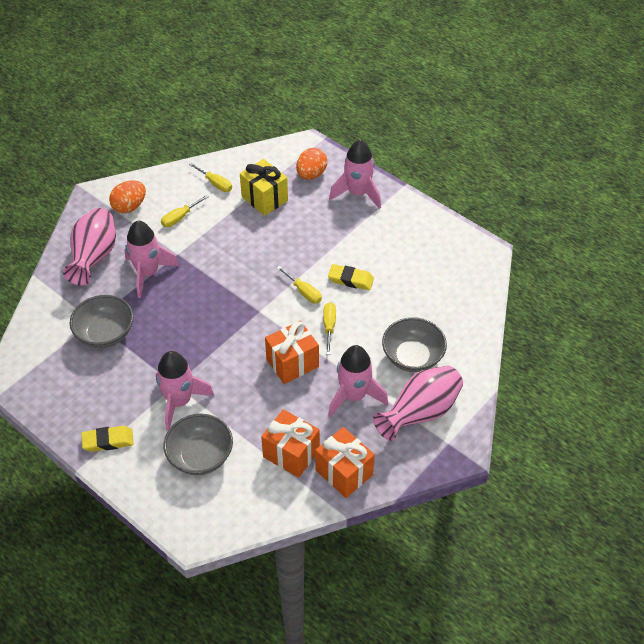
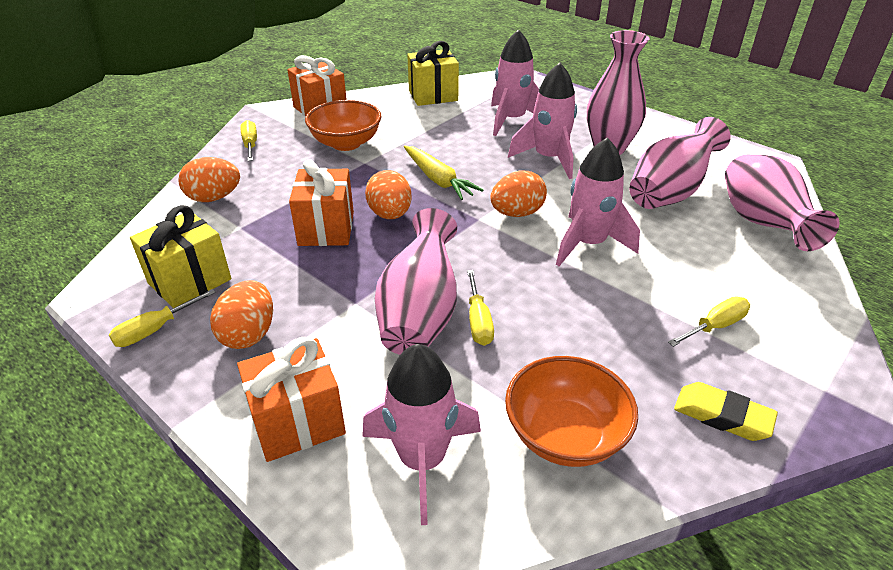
grey bowl: 3 -> 0
orange bowl: 0 -> 2
orange egg: 2 -> 4
pink vase: 2 -> 4
yellow carrot: 0 -> 1
yellow eraser: 2 -> 1
yellow gift: 1 -> 2

